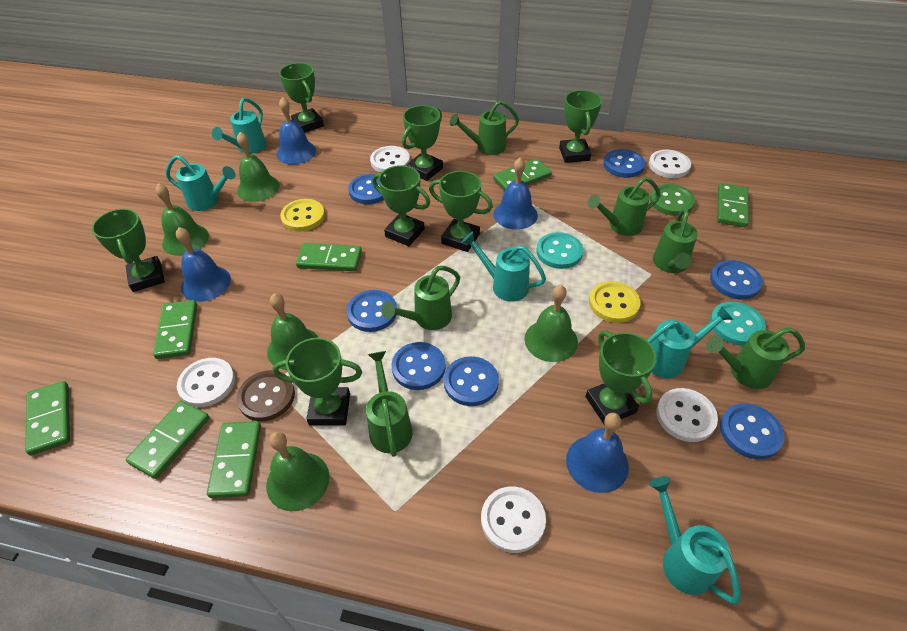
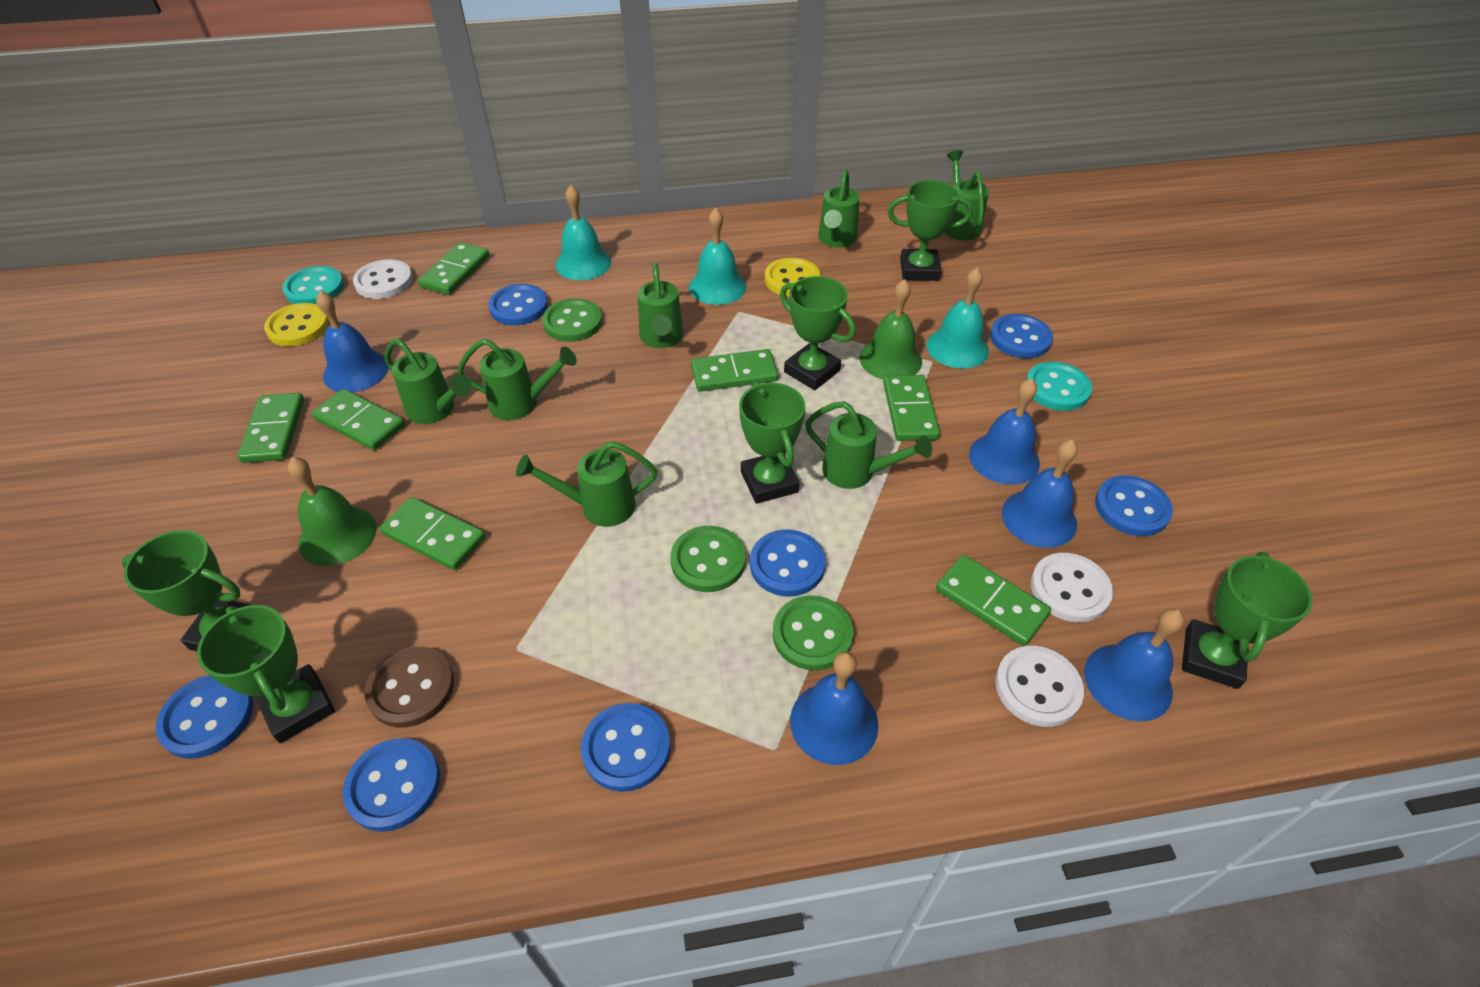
blue bell: 4 -> 5
green bell: 5 -> 2
green button: 1 -> 3
green trophy: 8 -> 6
green watering can: 6 -> 7
turquoise bell: 0 -> 3
turquoise watering can: 5 -> 0
white button: 5 -> 3

